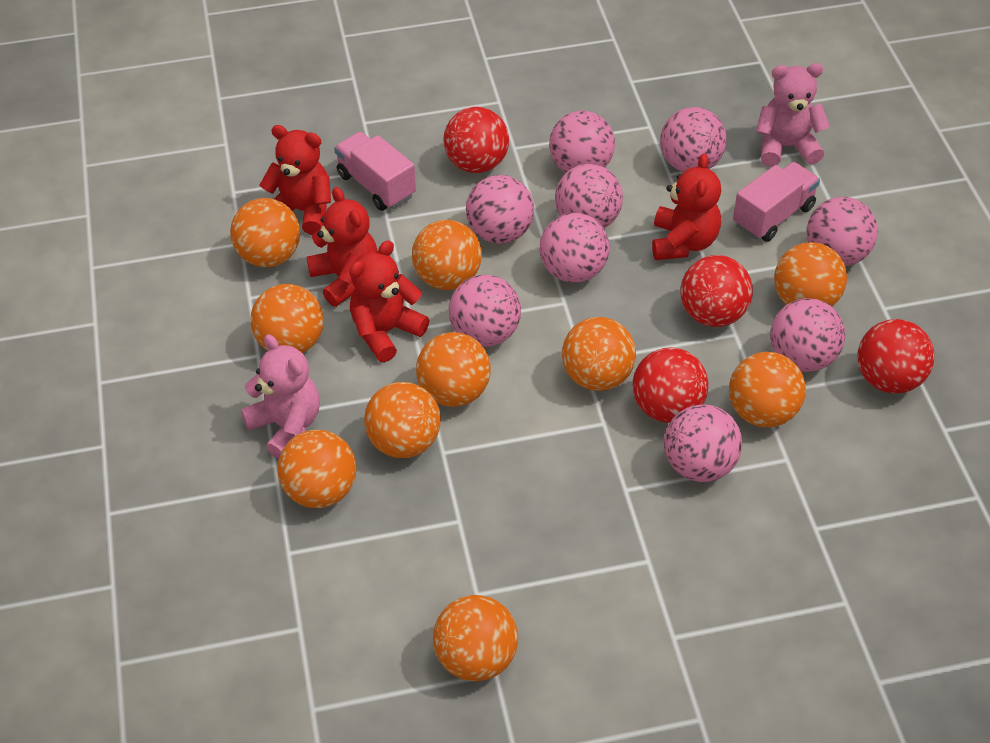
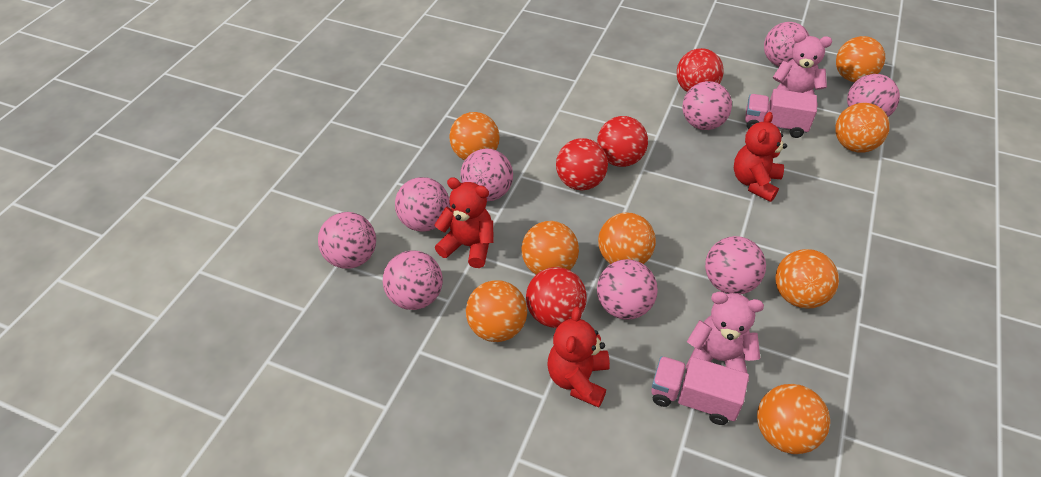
orange ball: 10 -> 8
red teddy bear: 4 -> 3

